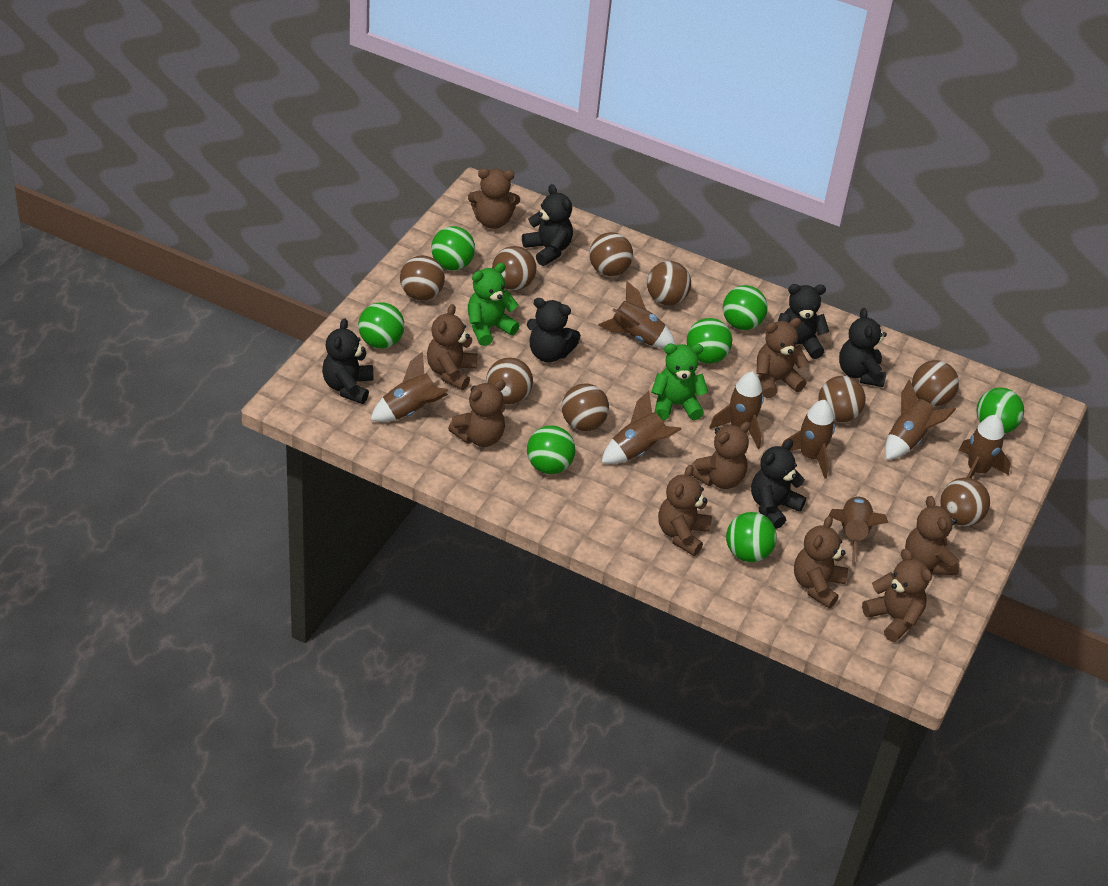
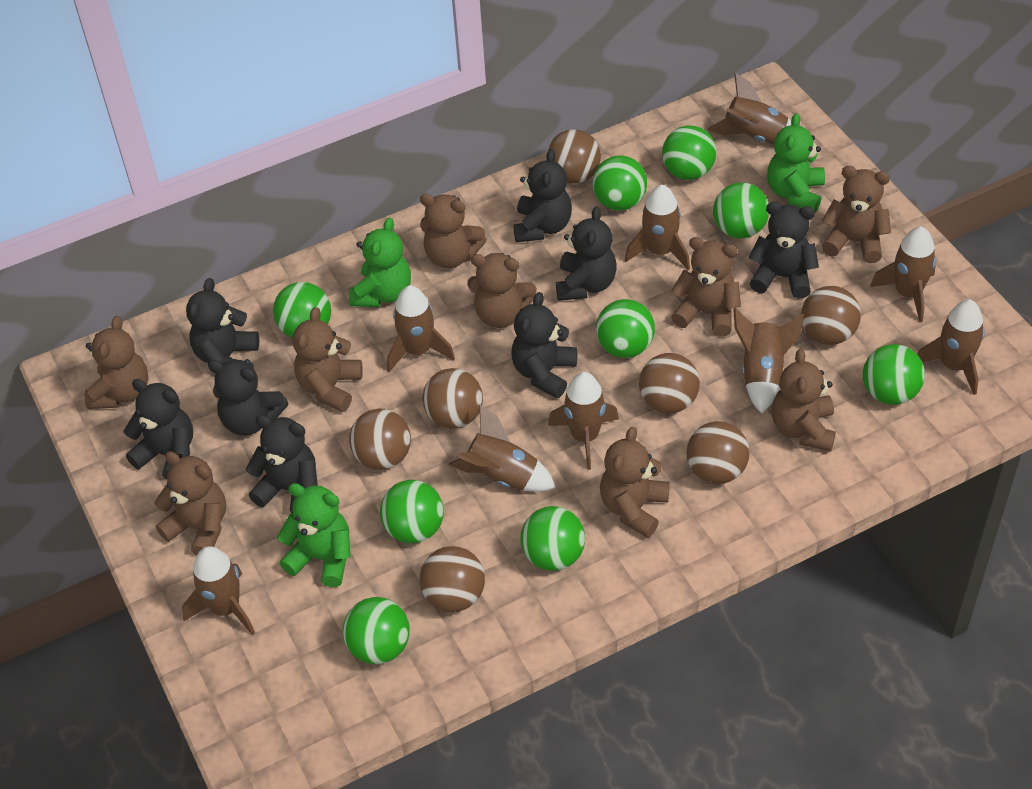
black teddy bear: 6 -> 8
brown ball: 9 -> 7
brown rocket: 8 -> 9
green ball: 7 -> 9
green teddy bear: 2 -> 3

